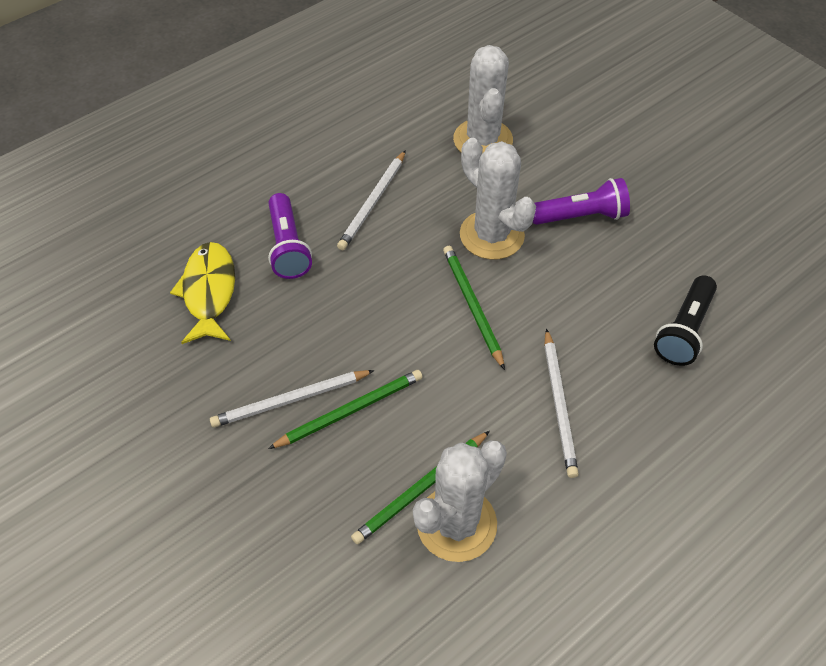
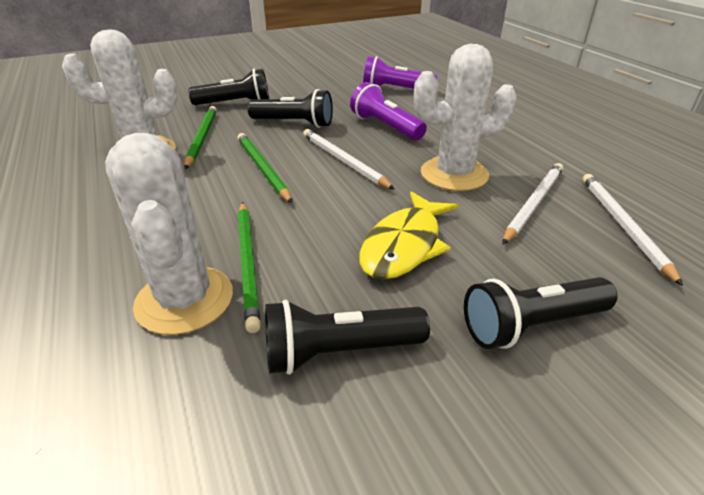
black flashlight: 1 -> 4

